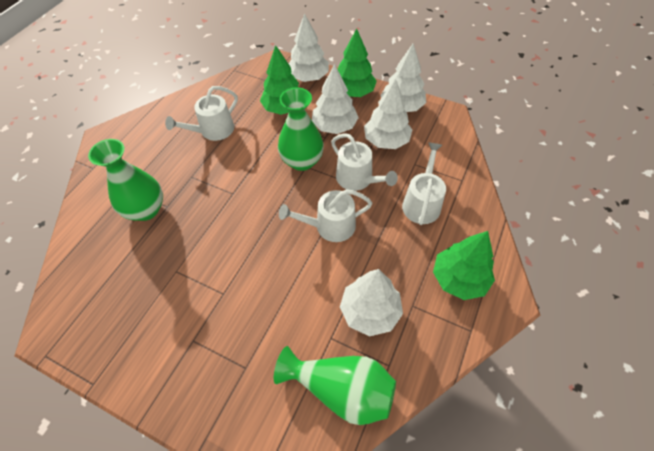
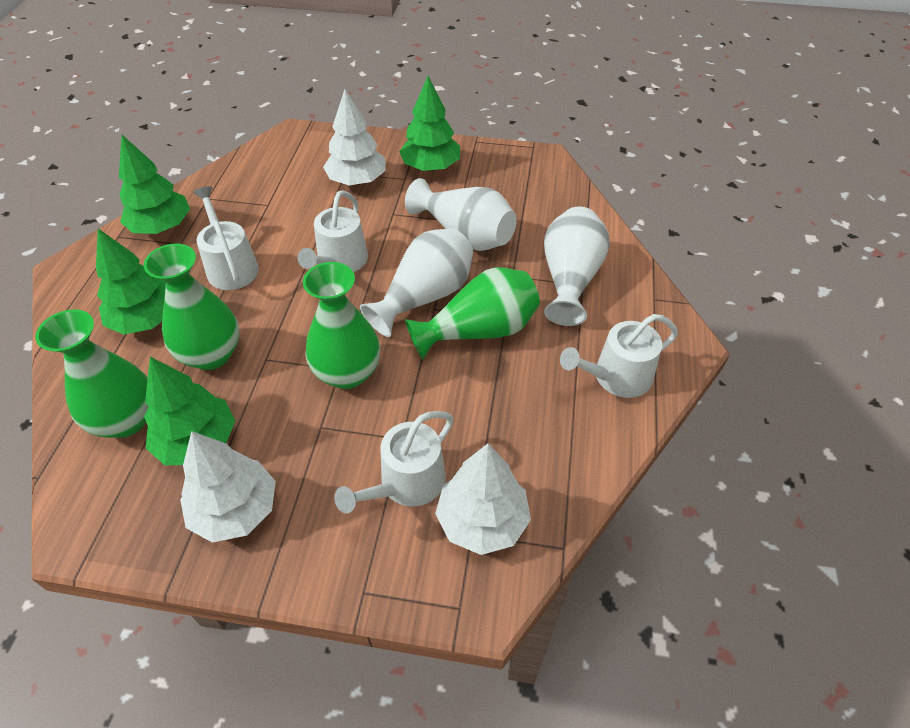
green tree: 3 -> 4
green vase: 3 -> 4
white tree: 5 -> 3
white vase: 0 -> 3

